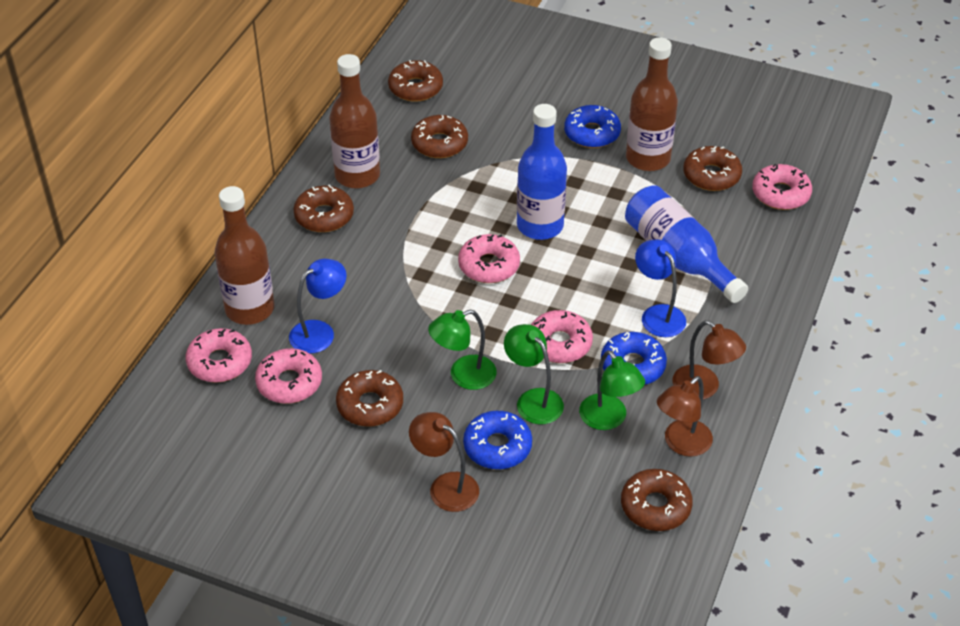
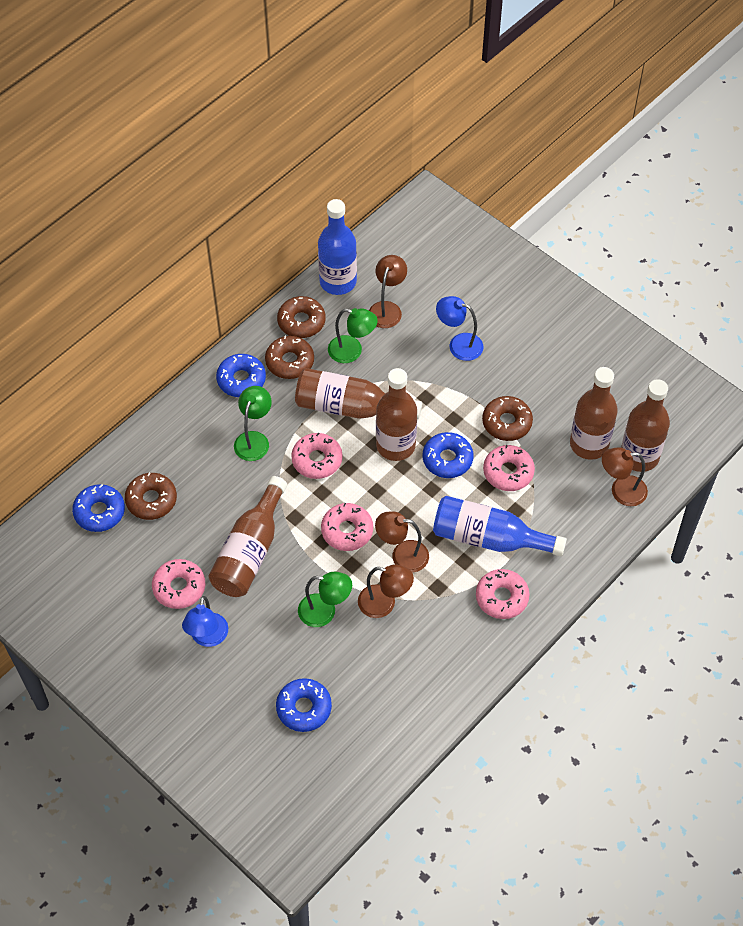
blue donut: 3 -> 4
brown bottle: 3 -> 5
brown donut: 6 -> 4
brown lamp: 3 -> 4

